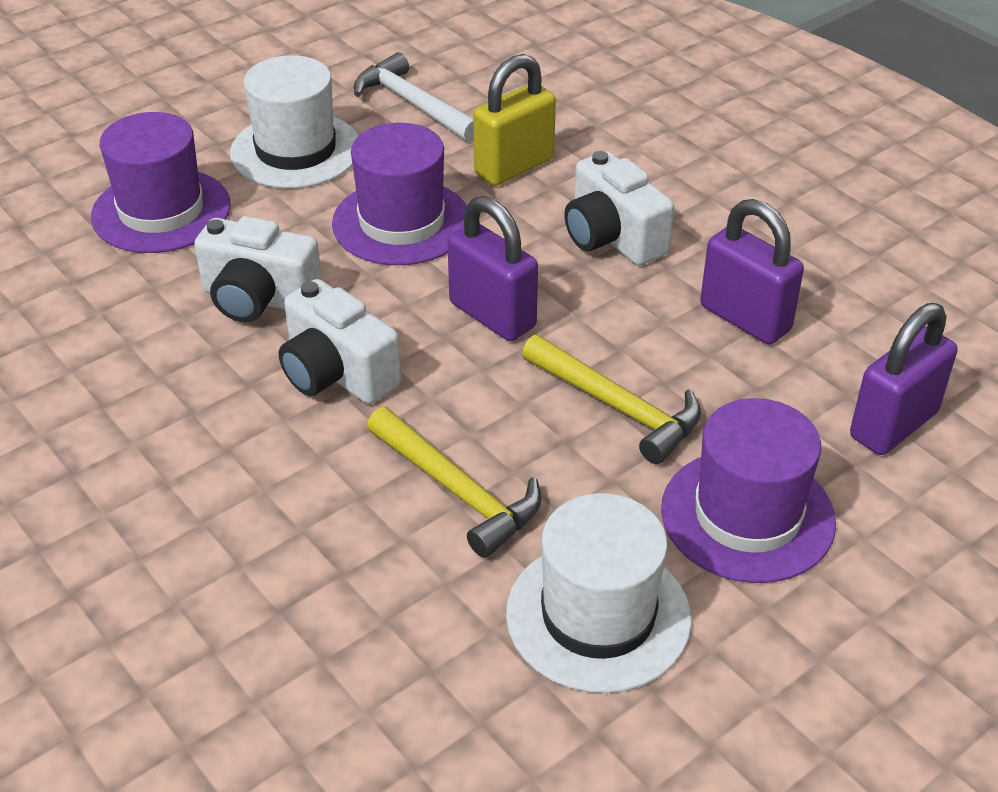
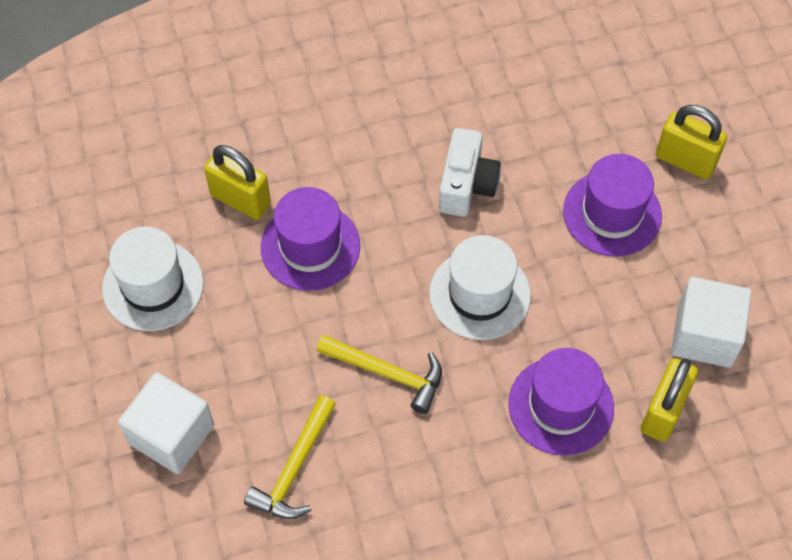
purple padlock: 3 -> 0
white camera: 3 -> 1
white cube: 0 -> 2
white hammer: 1 -> 0
yellow padlock: 1 -> 3

